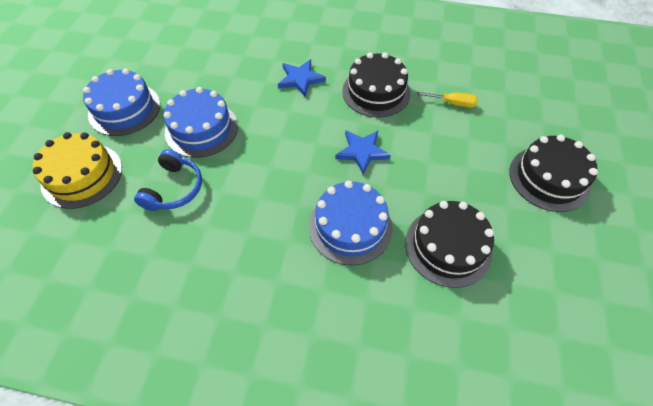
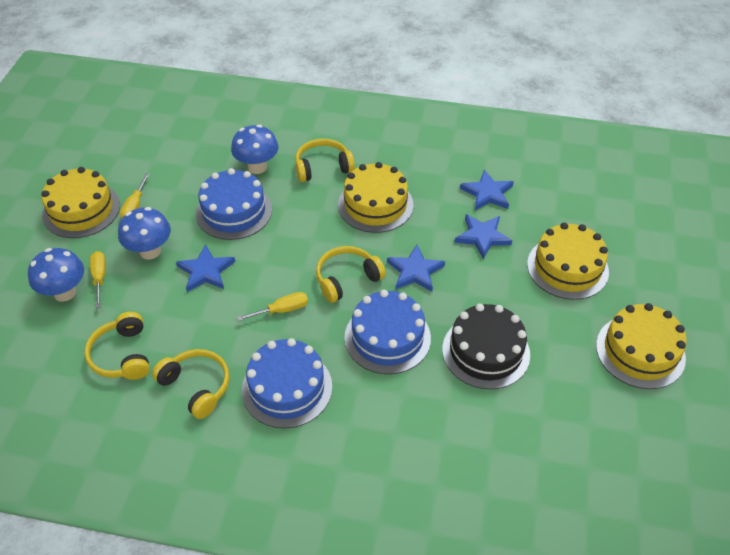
black cake: 3 -> 1
blue headphones: 1 -> 0
blue mushroom: 0 -> 3
blue star: 2 -> 4
yellow cake: 1 -> 4
yellow headphones: 0 -> 4
yellow screwdriver: 1 -> 3

